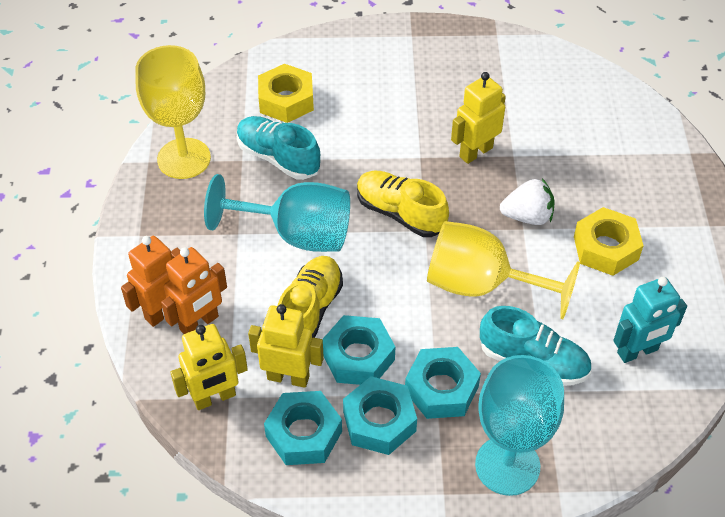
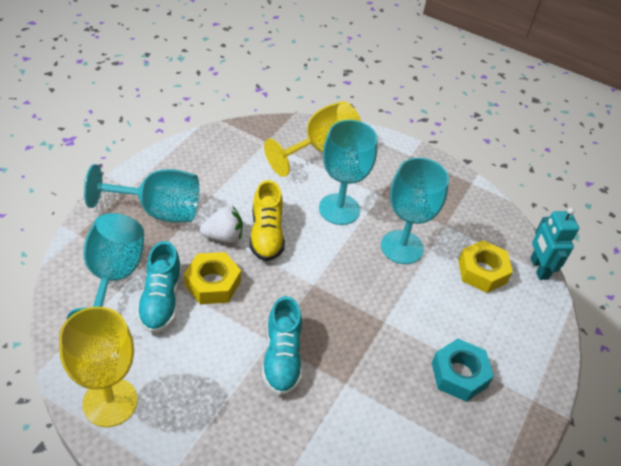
orange robot: 2 -> 0
turquoise goblet: 2 -> 4
turquoise nut: 4 -> 1
yellow robot: 3 -> 0
yellow shoe: 2 -> 1

